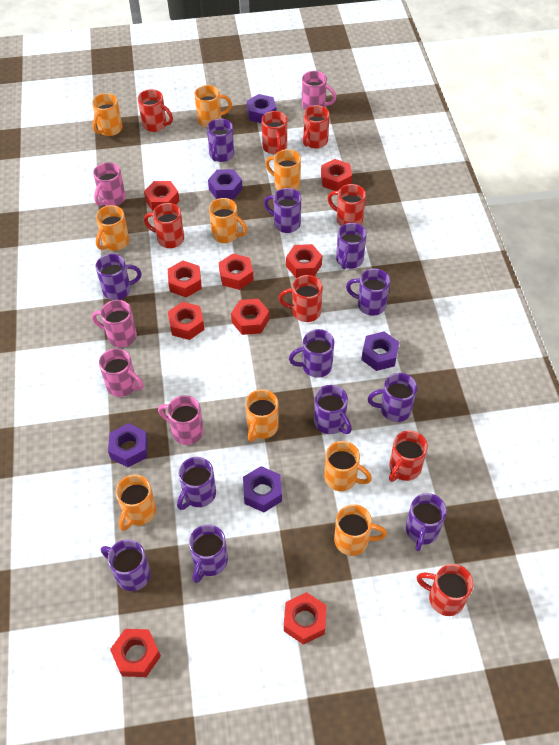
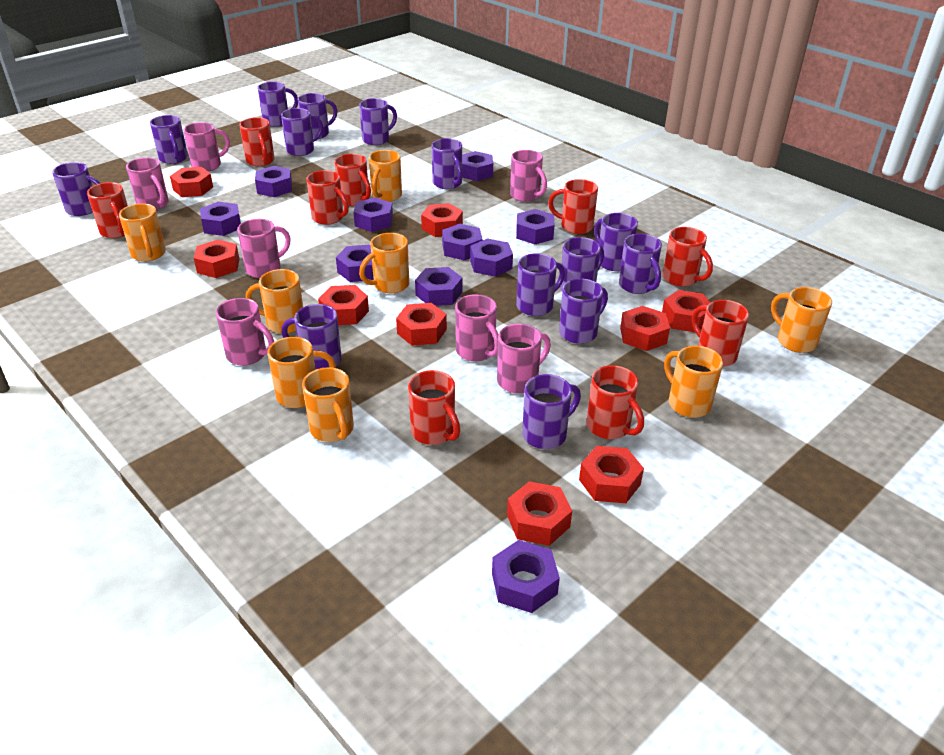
orange mug: 9 -> 8
pink mug: 5 -> 7
purple mug: 12 -> 14
purple nut: 5 -> 10
red mug: 8 -> 9

